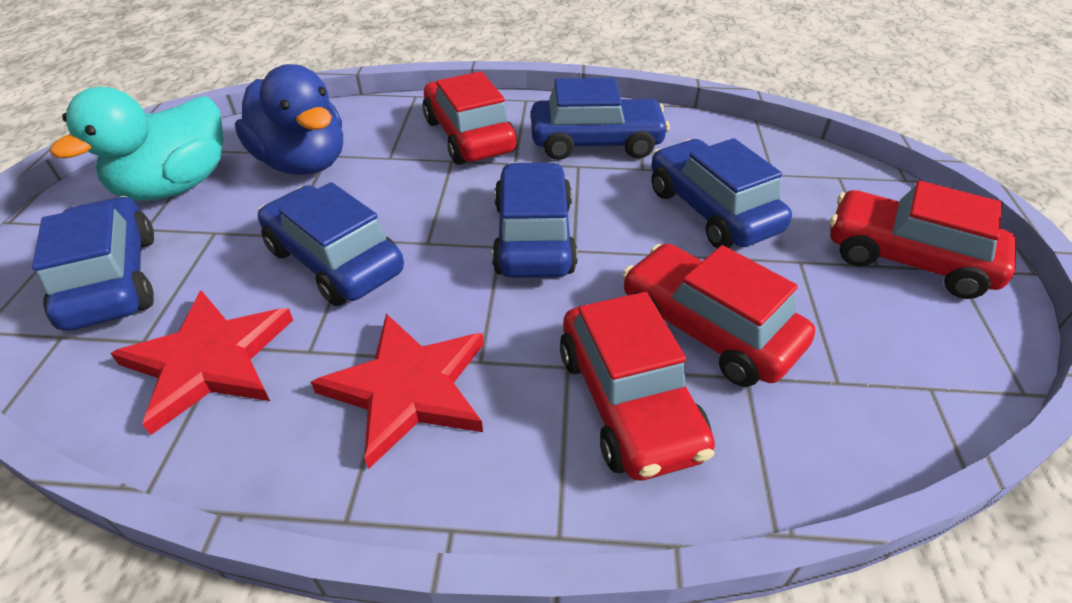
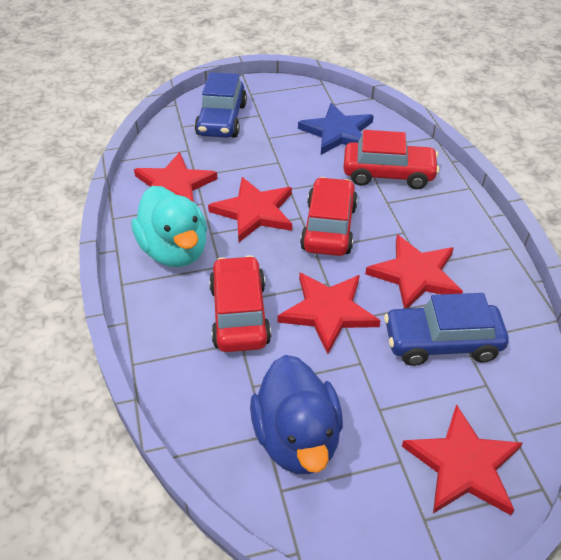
blue car: 5 -> 2
blue star: 0 -> 1
red car: 4 -> 3
red star: 2 -> 5

